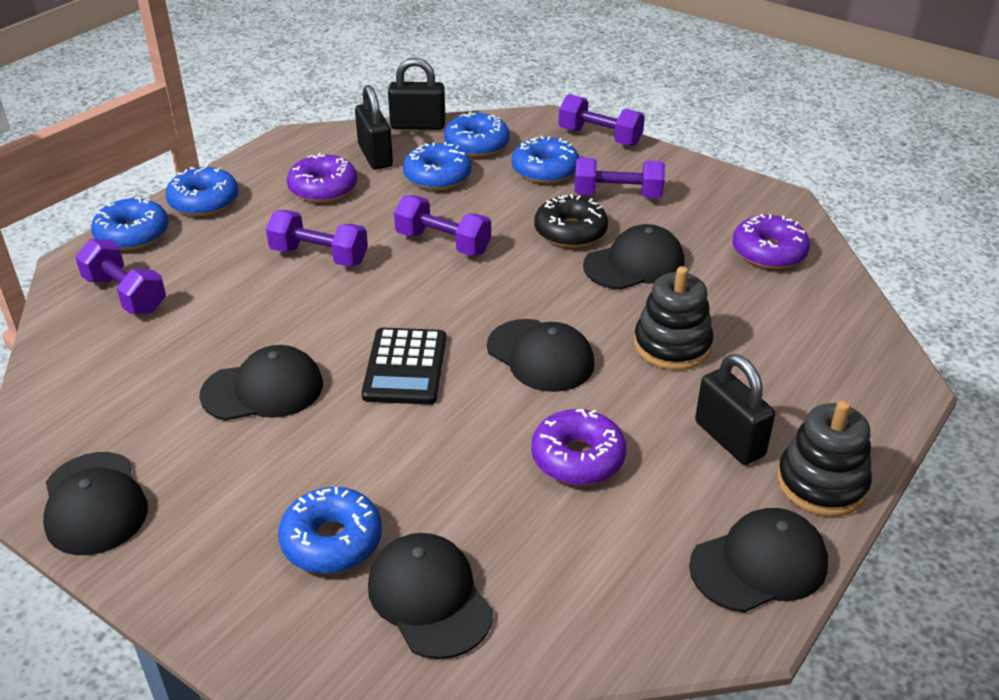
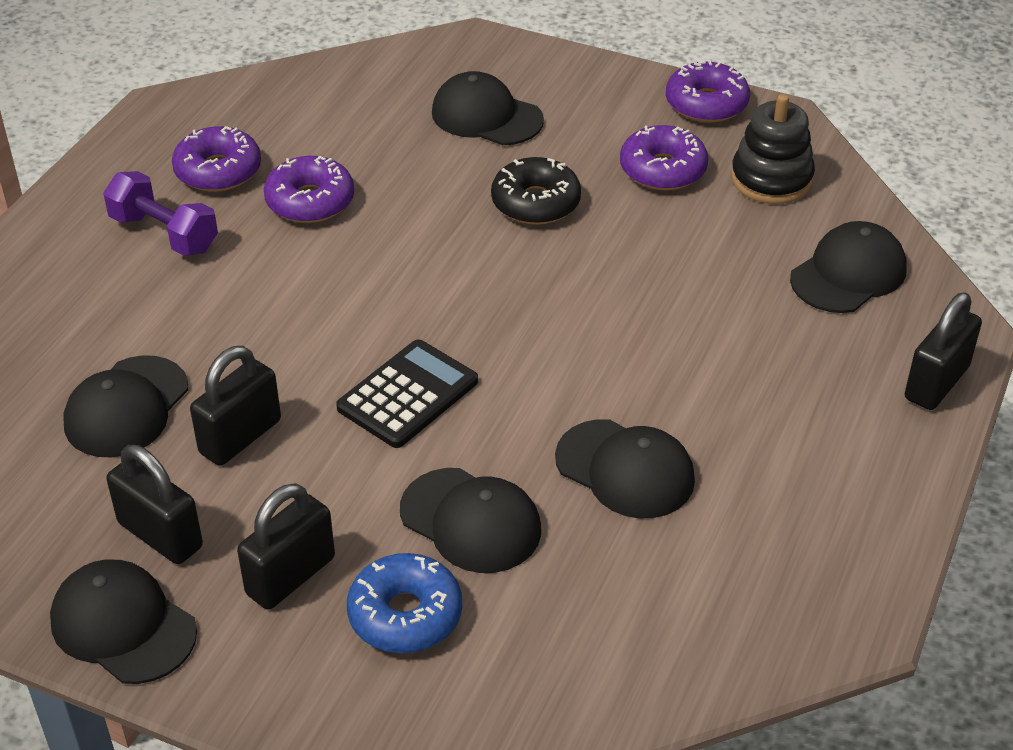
black padlock: 3 -> 4
black stacking toy: 2 -> 1
blue donut: 6 -> 1
purple donut: 3 -> 4
purple dumbbell: 5 -> 1

